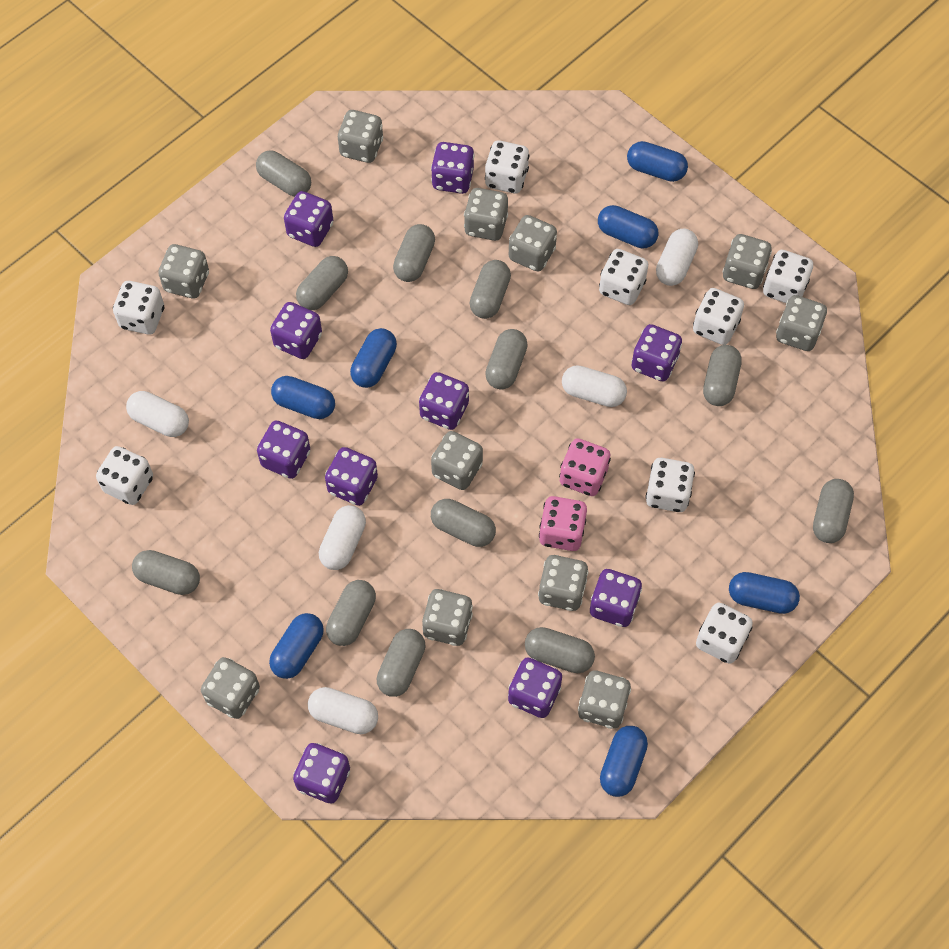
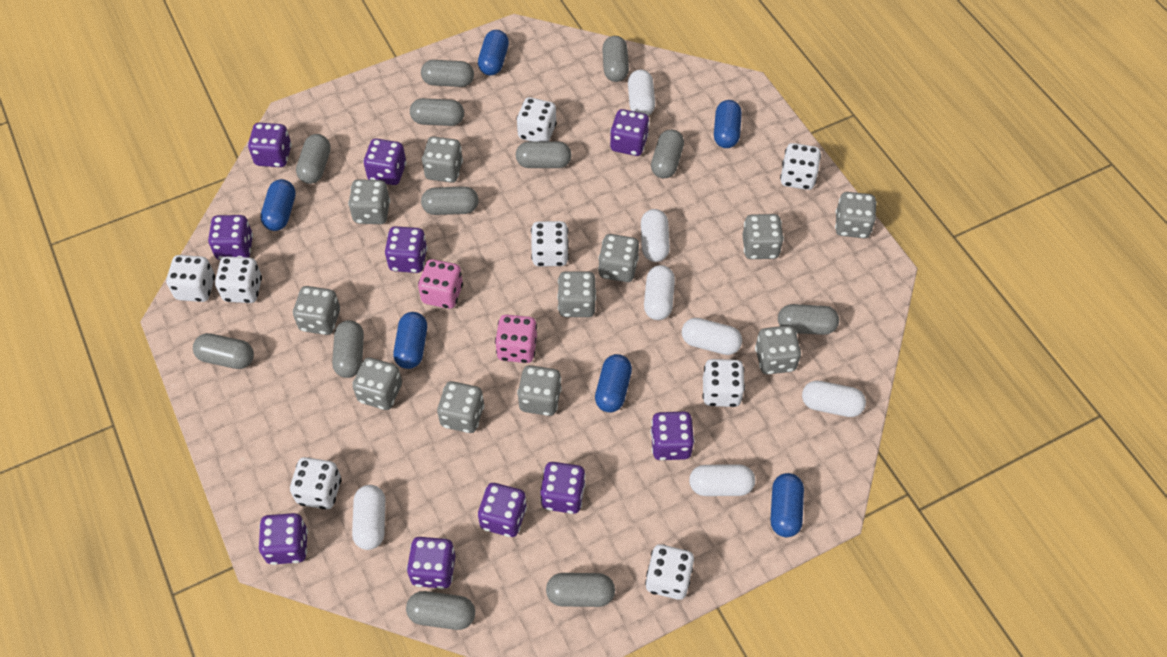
blue capsule: 7 -> 6
white capsule: 5 -> 7

